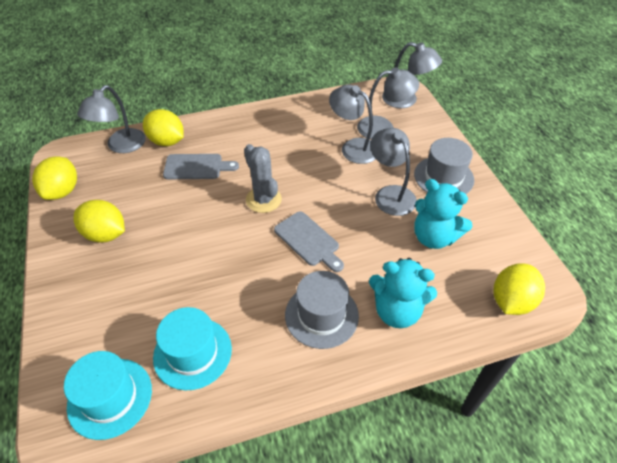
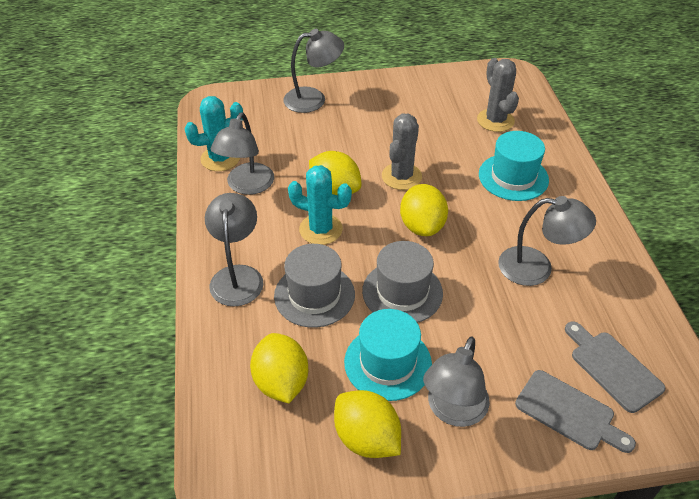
grey cactus: 1 -> 2
turquoise cactus: 0 -> 2
turquoise teddy bear: 2 -> 0

